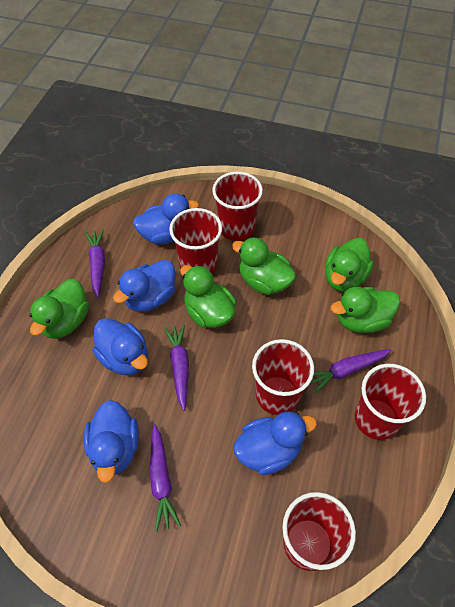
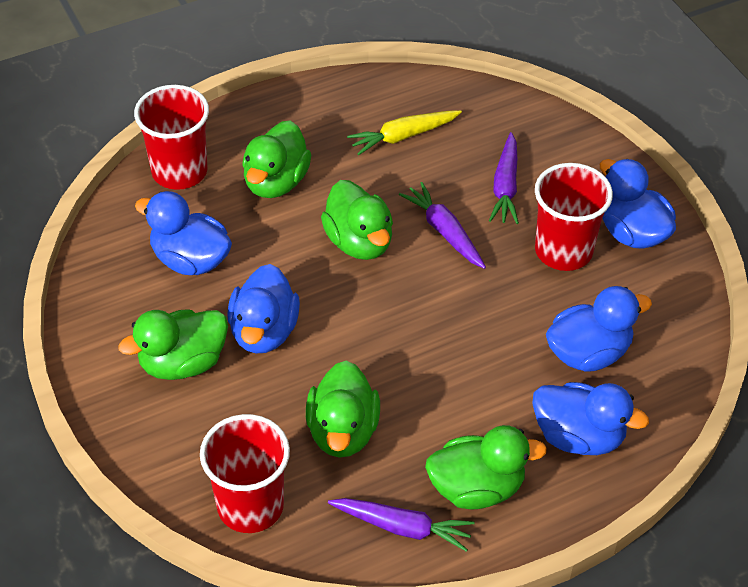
purple carrot: 4 -> 3
red cup: 5 -> 3
yellow carrot: 0 -> 1

